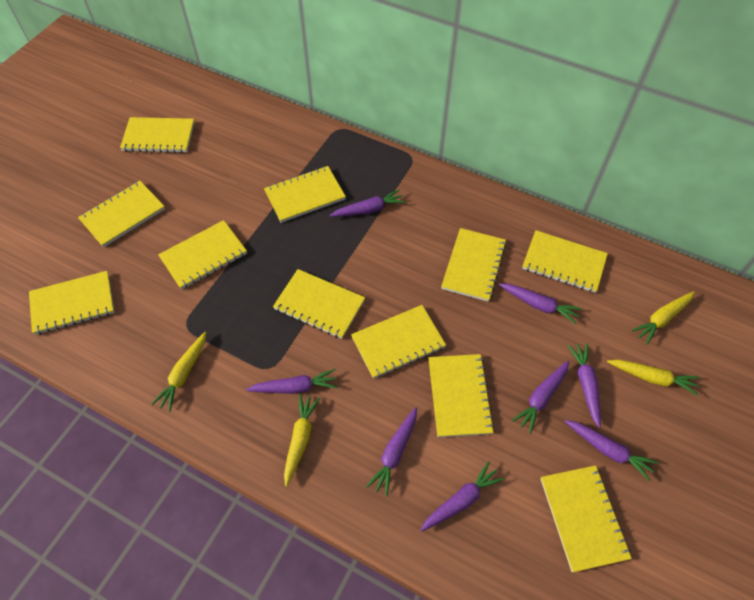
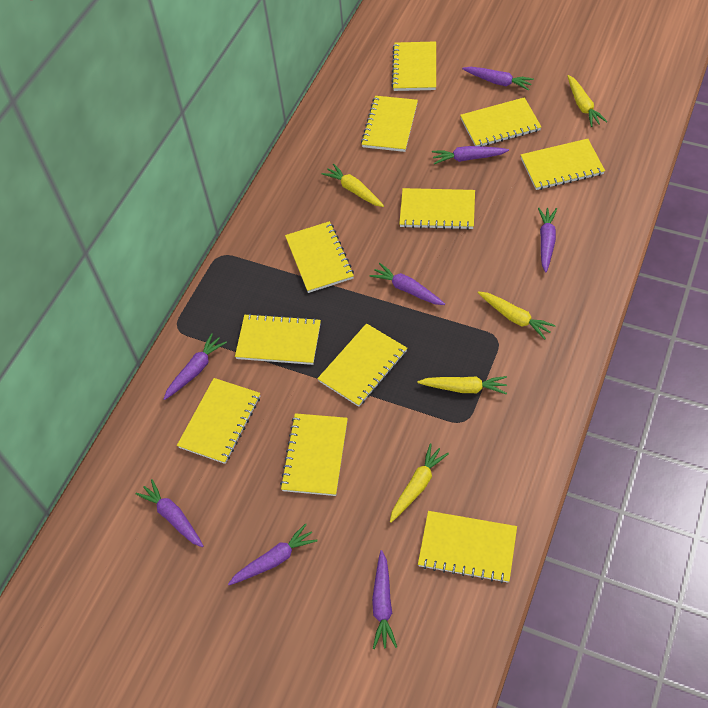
yellow carrot: 4 -> 5

